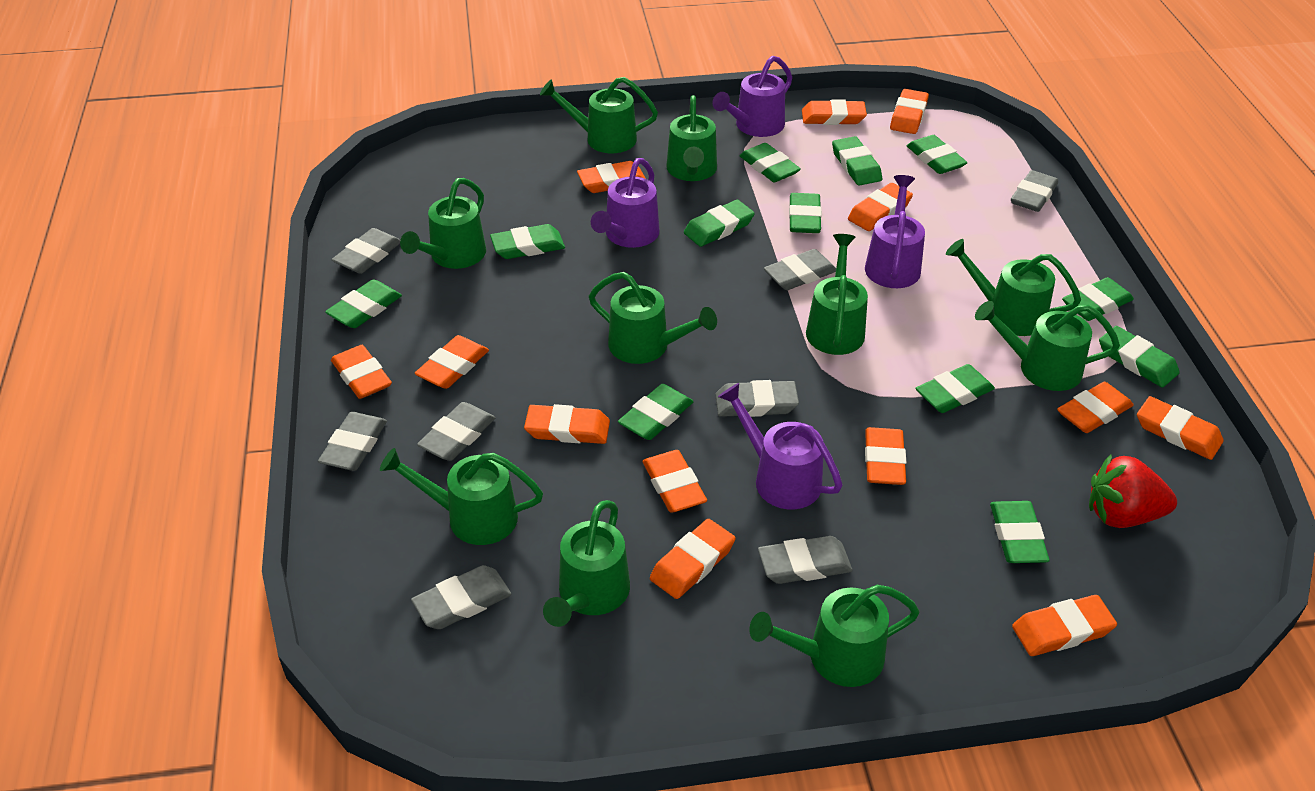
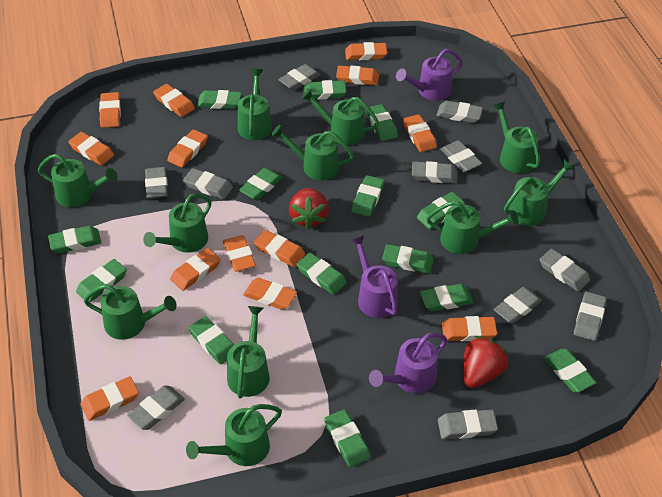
green eraser: 12 -> 14
green watering can: 10 -> 11
grey eraser: 8 -> 11
purple watering can: 4 -> 3
red strawberry: 1 -> 2

